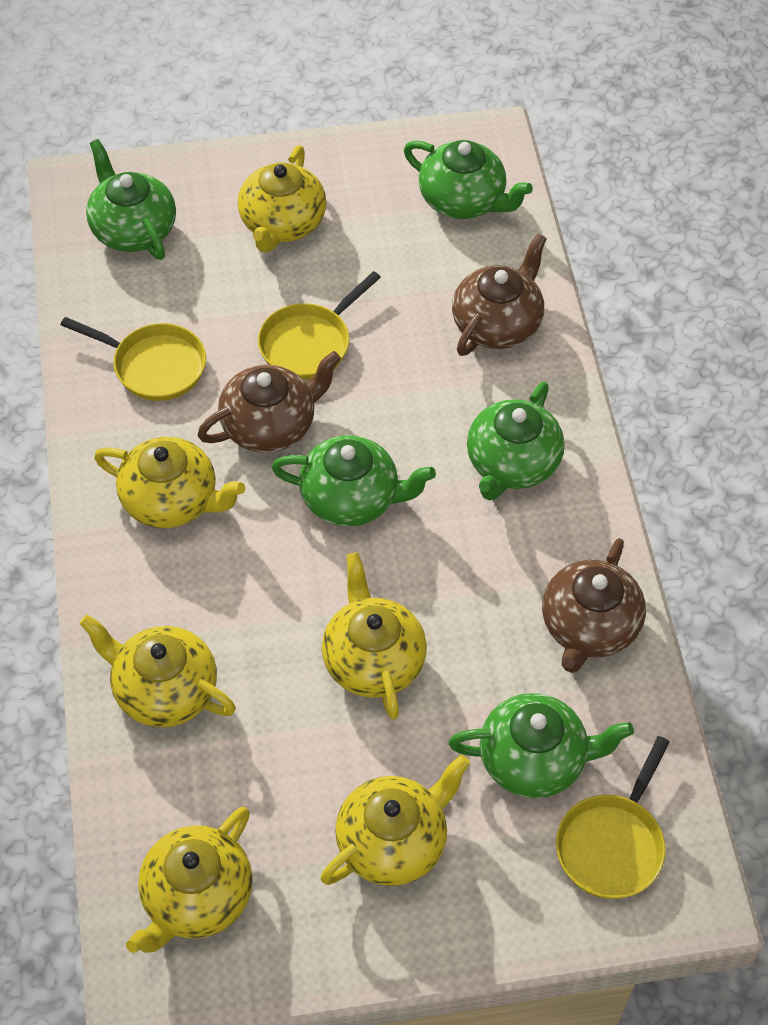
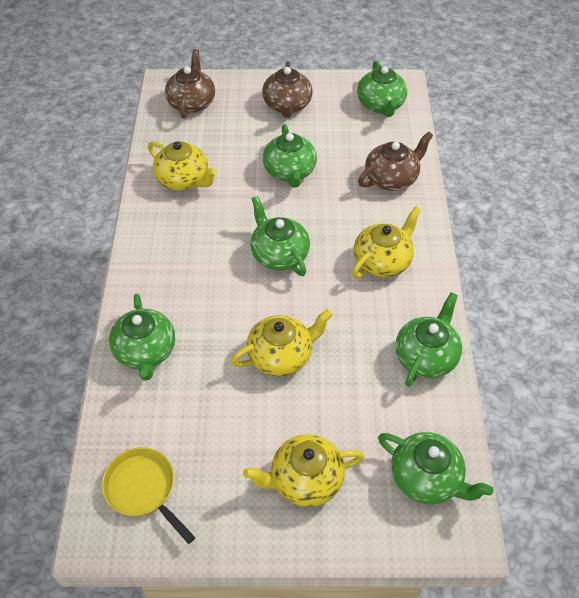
green teapot: 5 -> 6
yellow pan: 3 -> 1
yellow teapot: 6 -> 4

